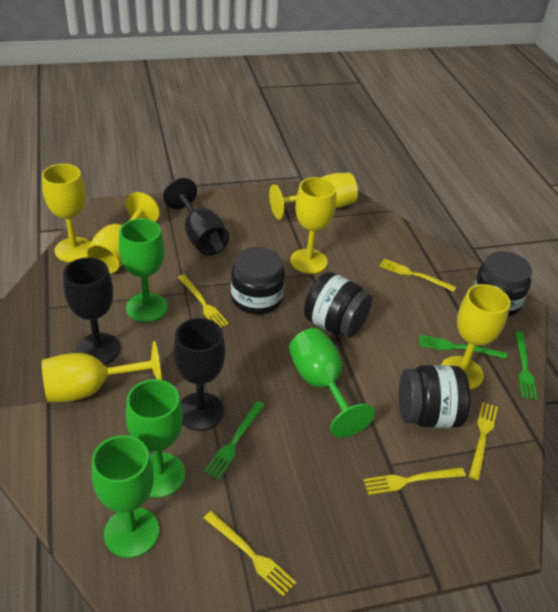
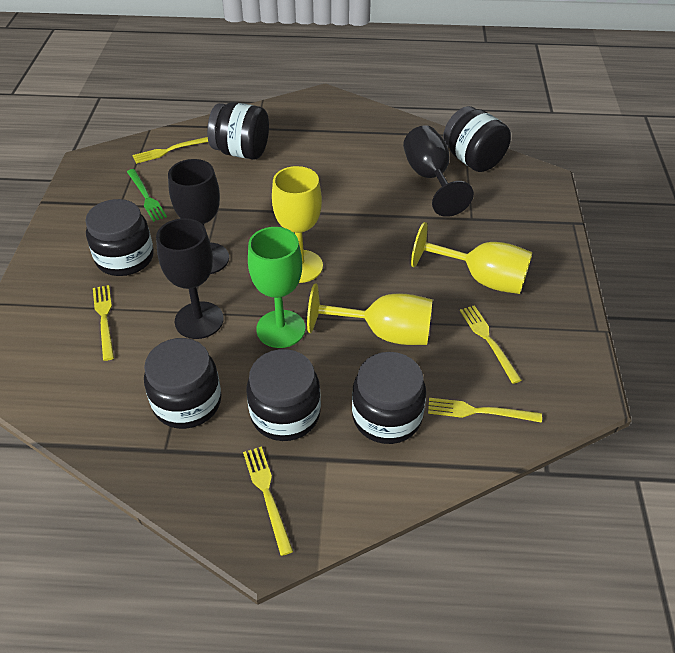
black jar: 4 -> 6
green fork: 3 -> 1
green goblet: 4 -> 1
yellow goblet: 6 -> 3

